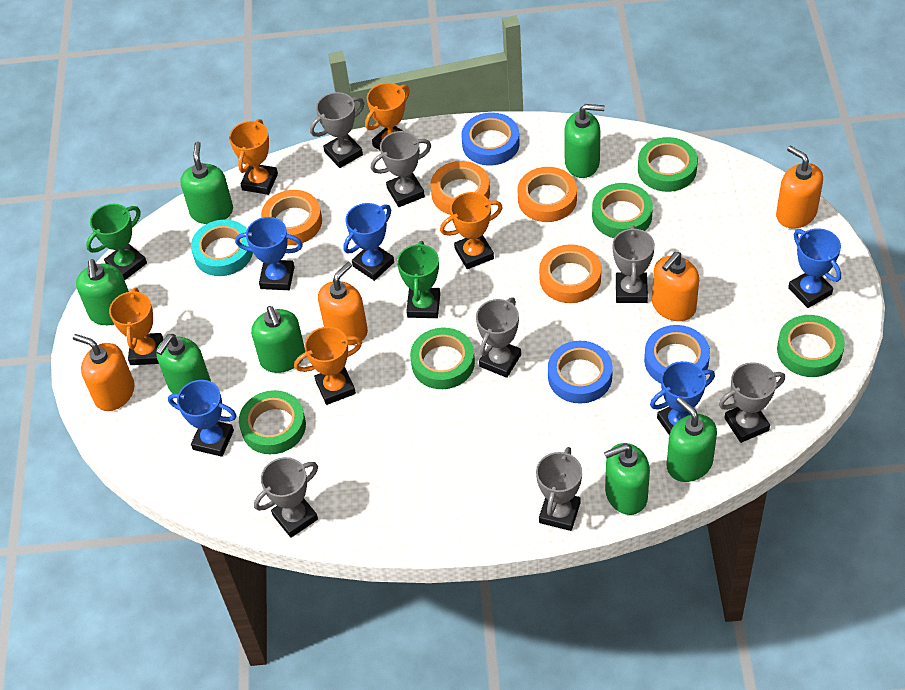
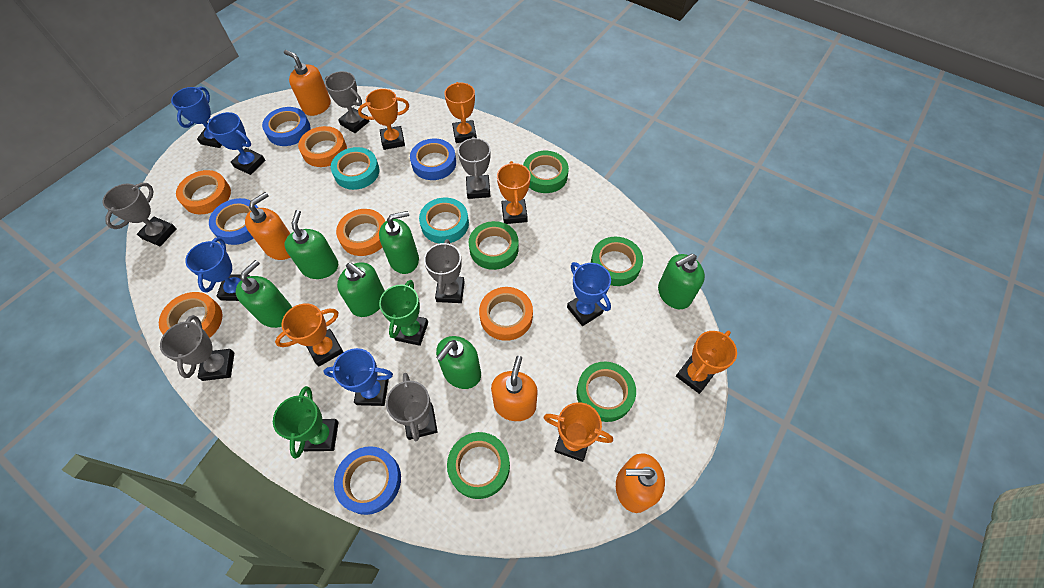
blue tape: 3 -> 4
green soap dispenser: 7 -> 6
grey trophy: 7 -> 6
orange tape: 4 -> 5
orange trophy: 5 -> 6
turquoise tape: 1 -> 2

